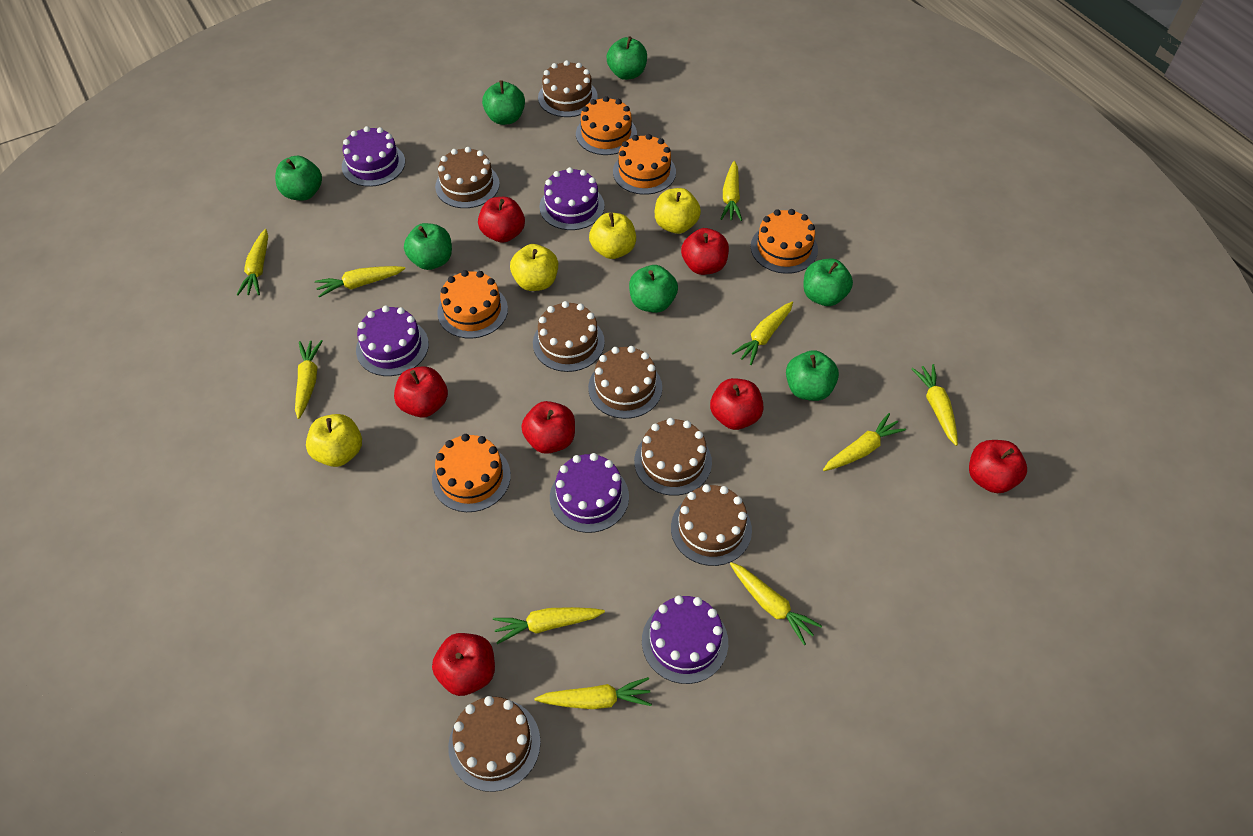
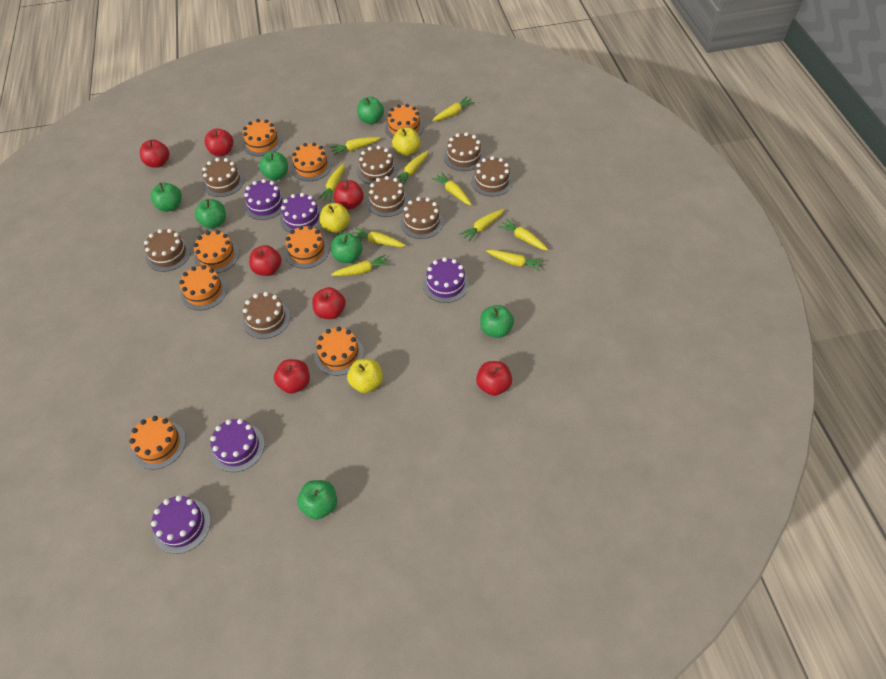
brown cake: 7 -> 8
orange cake: 5 -> 8
yellow apple: 4 -> 3

